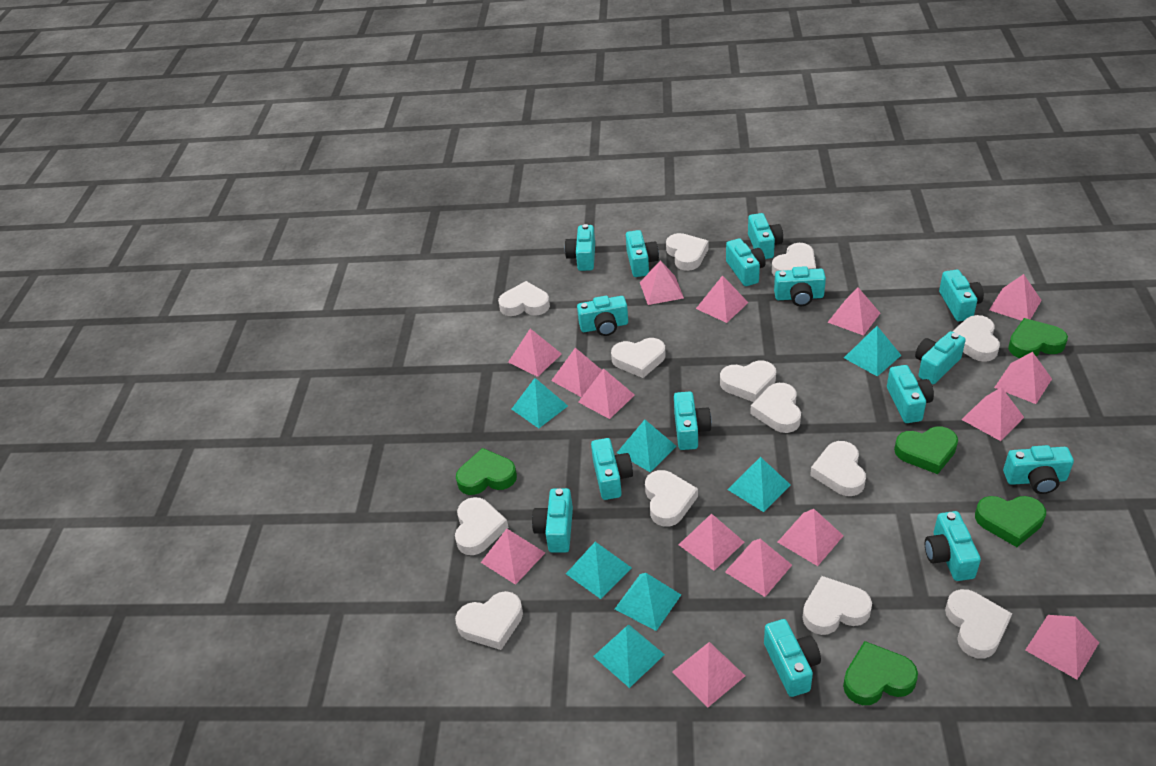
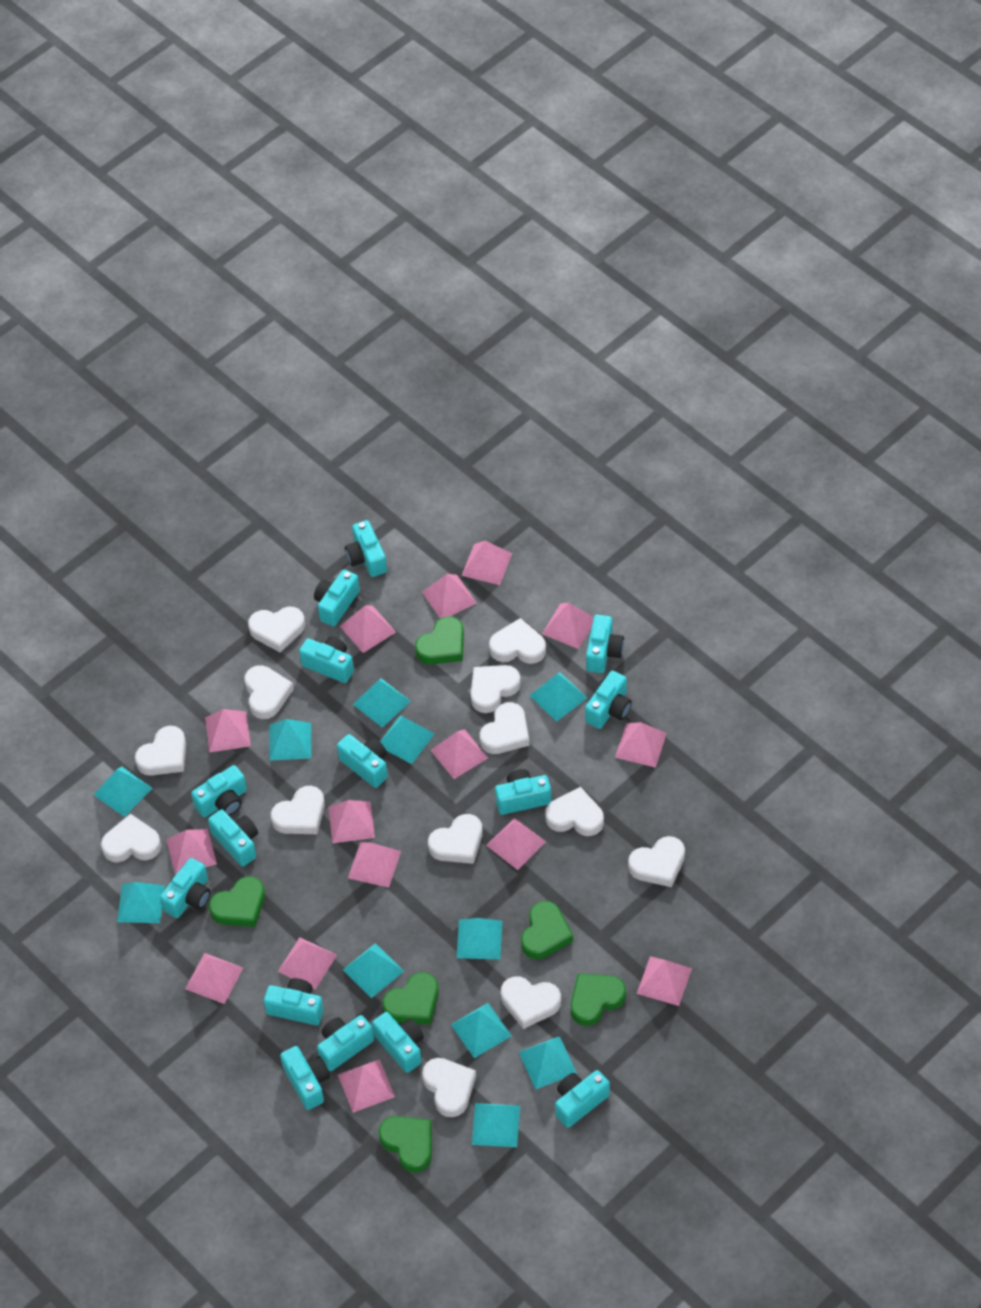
green heart: 5 -> 6
turquoise pyramid: 7 -> 11

